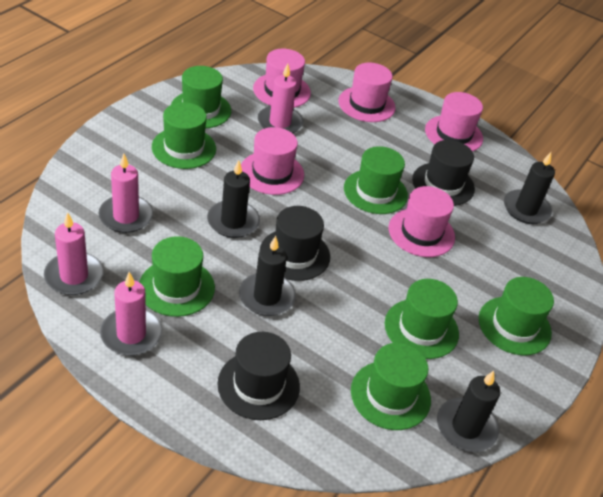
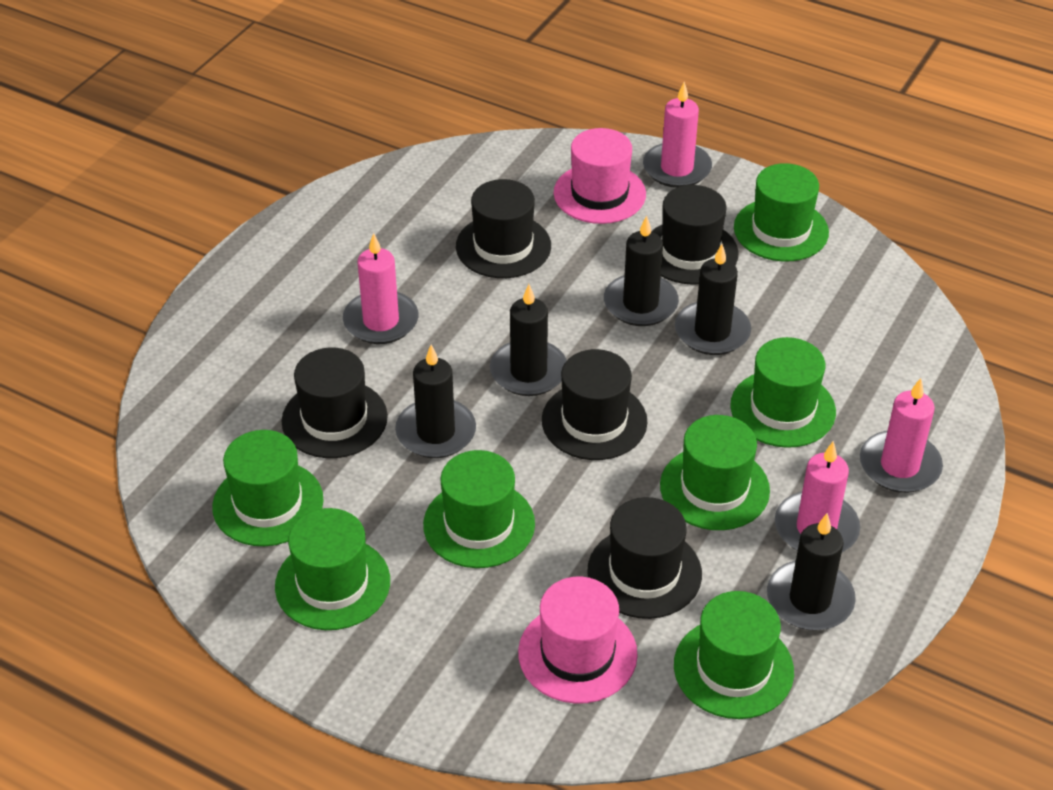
black candle: 4 -> 5
black hat: 3 -> 5
pink hat: 5 -> 2

